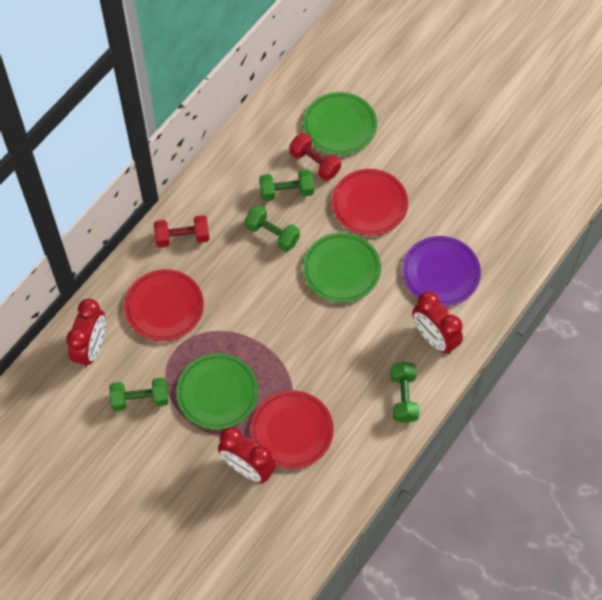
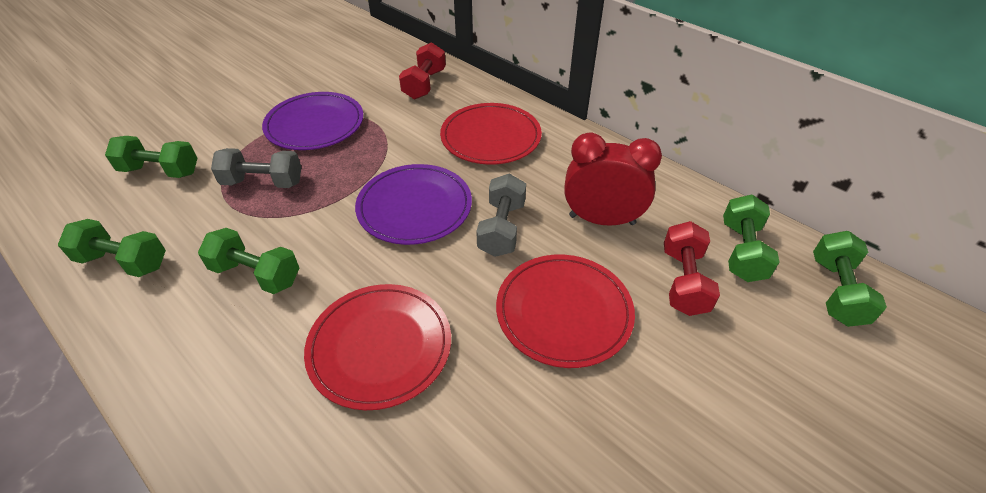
green dumbbell: 4 -> 5
green plate: 3 -> 0
grey dumbbell: 0 -> 2
purple plate: 1 -> 2
red clock: 3 -> 1

